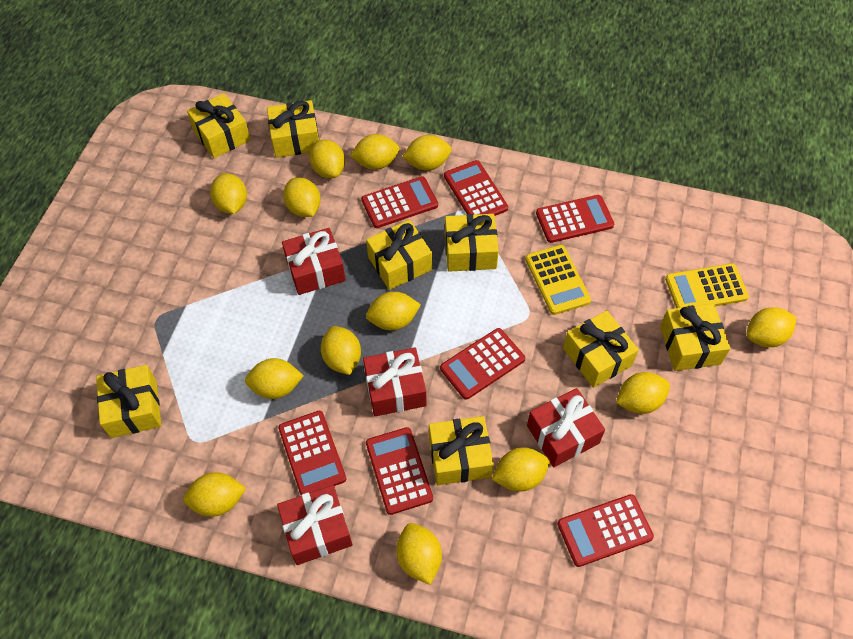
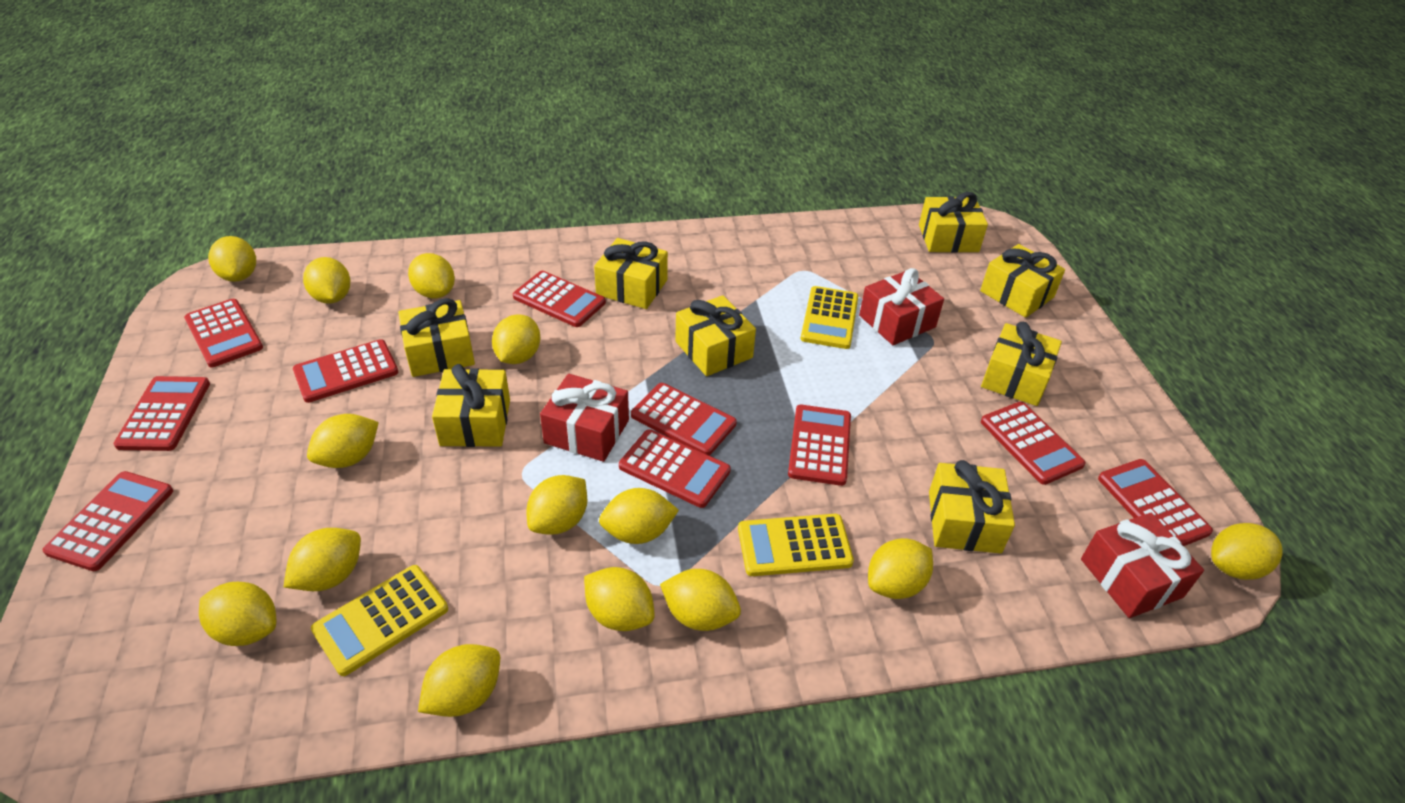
red calculator: 7 -> 10
red gift: 4 -> 3
yellow calculator: 2 -> 3
yellow lemon: 13 -> 14

